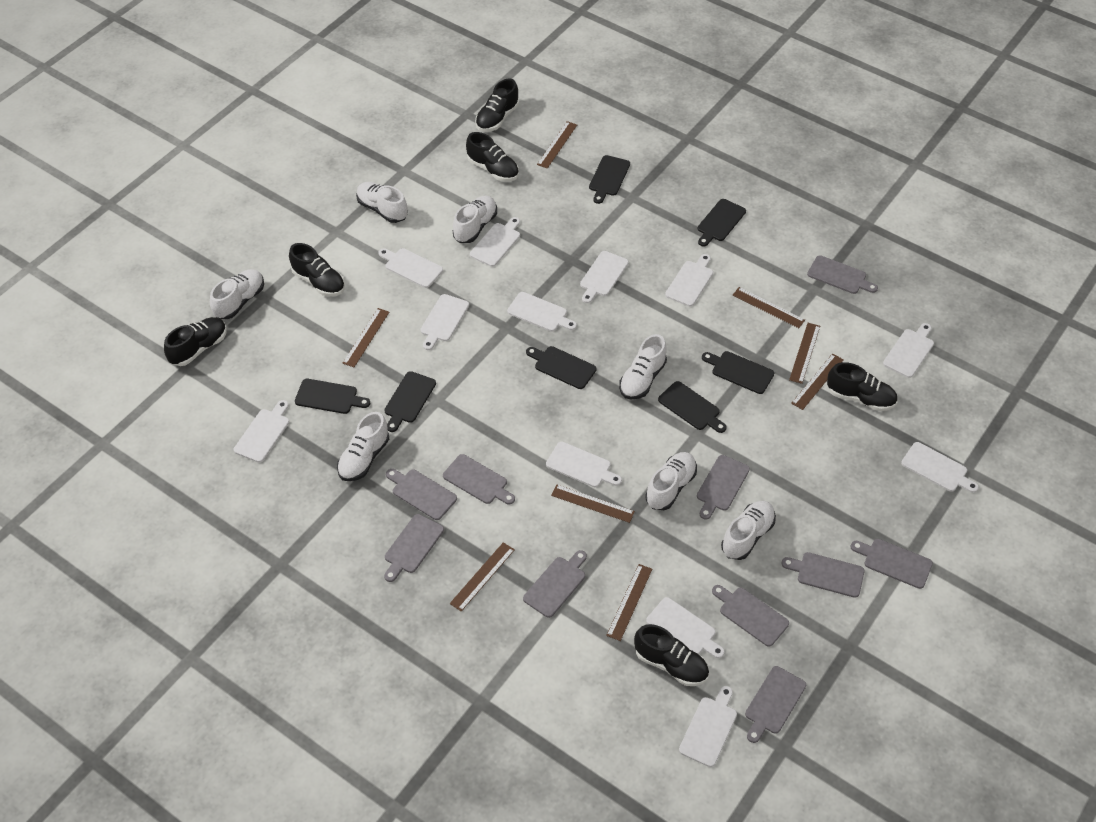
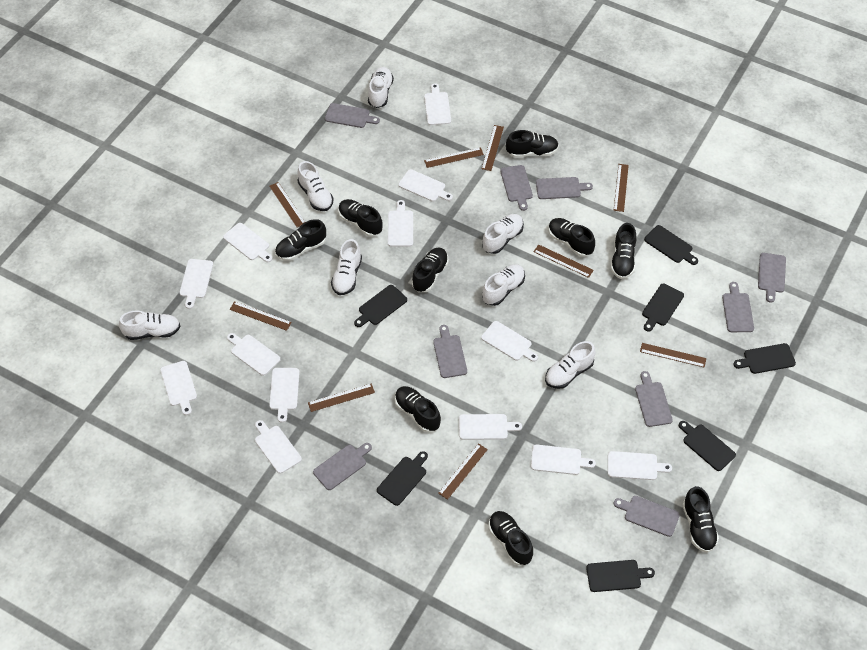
black shoe: 6 -> 9
brown ruler: 8 -> 9
grey cutting board: 10 -> 9
white cutting board: 12 -> 13

